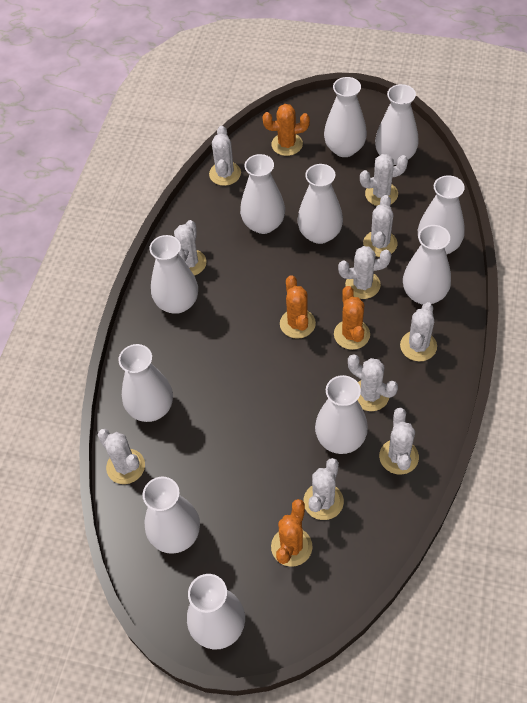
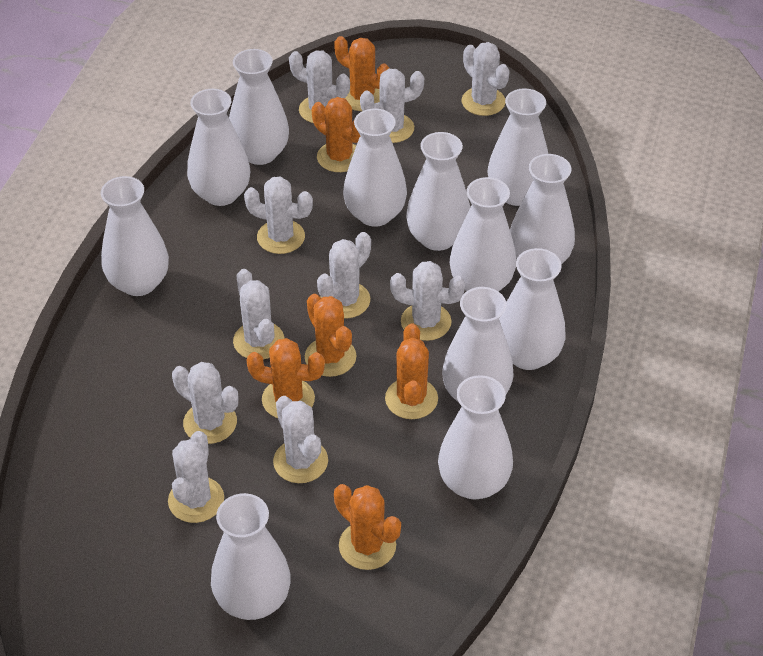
orange cactus: 4 -> 6
white vase: 11 -> 12

